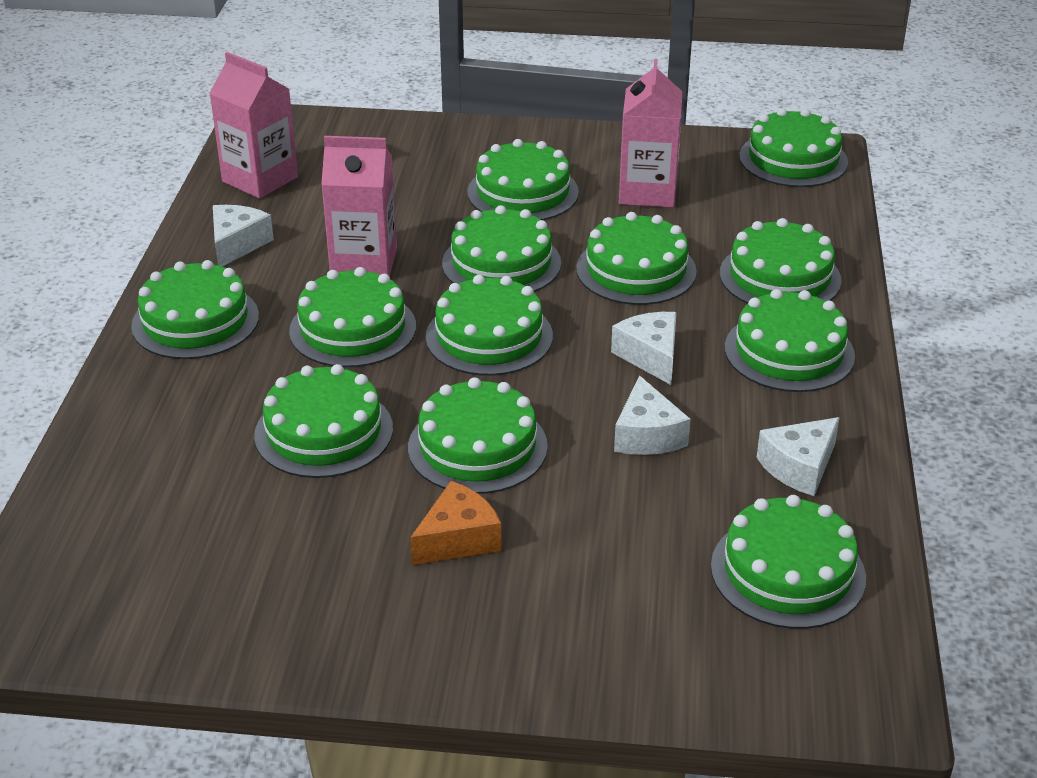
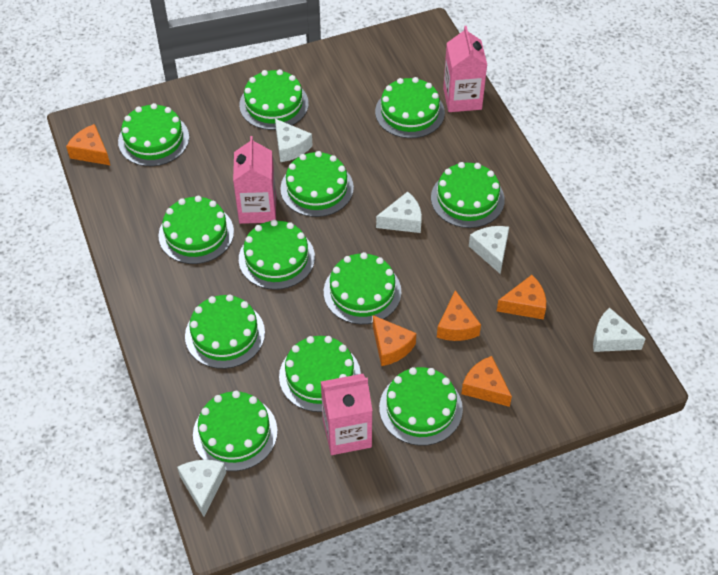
orange cheese: 1 -> 5
white cheese: 4 -> 5

